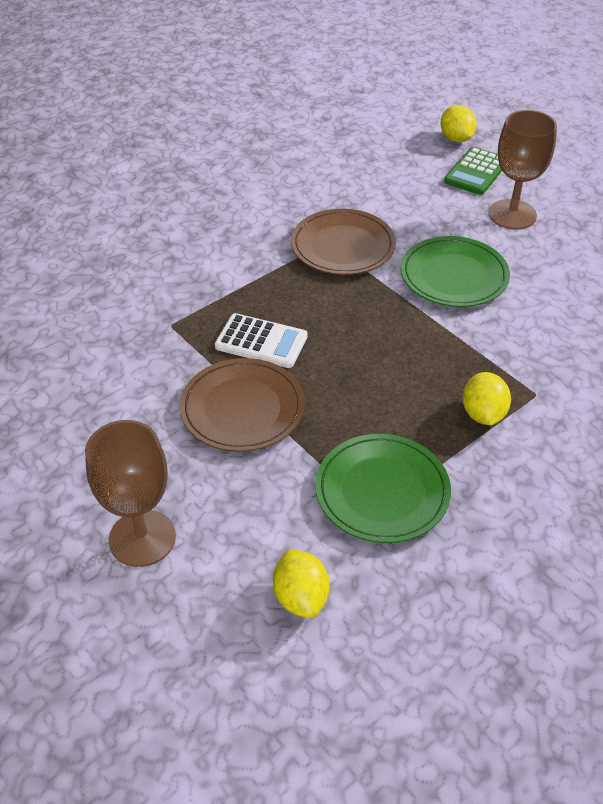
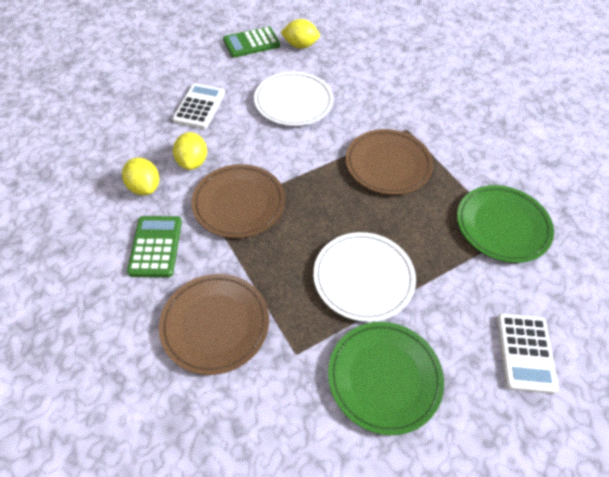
brown goblet: 2 -> 0
brown plate: 2 -> 3
green calculator: 1 -> 2
white calculator: 1 -> 2
white plate: 0 -> 2

